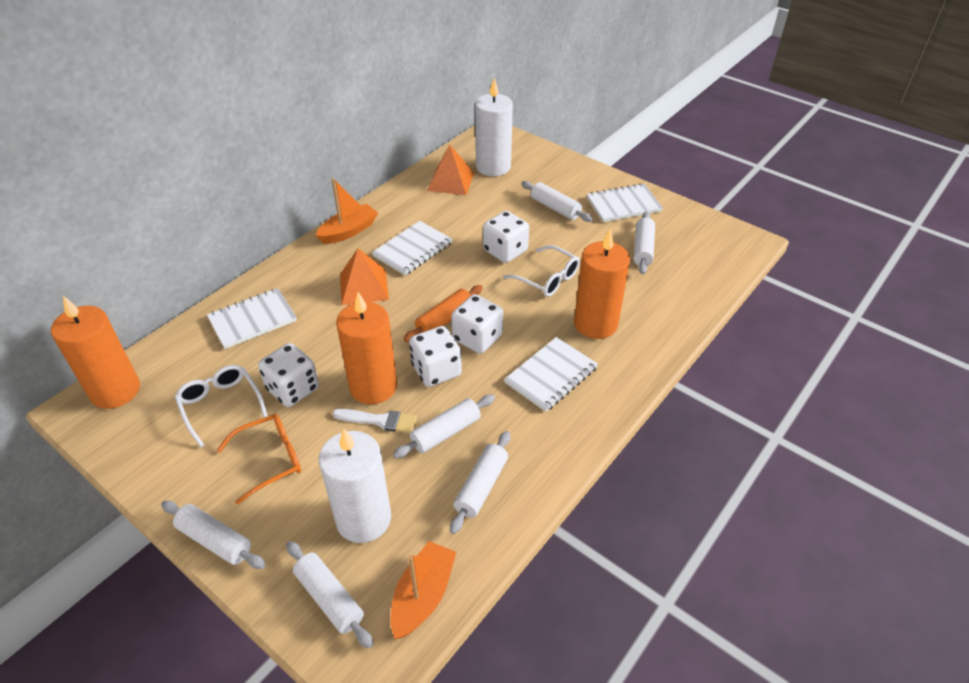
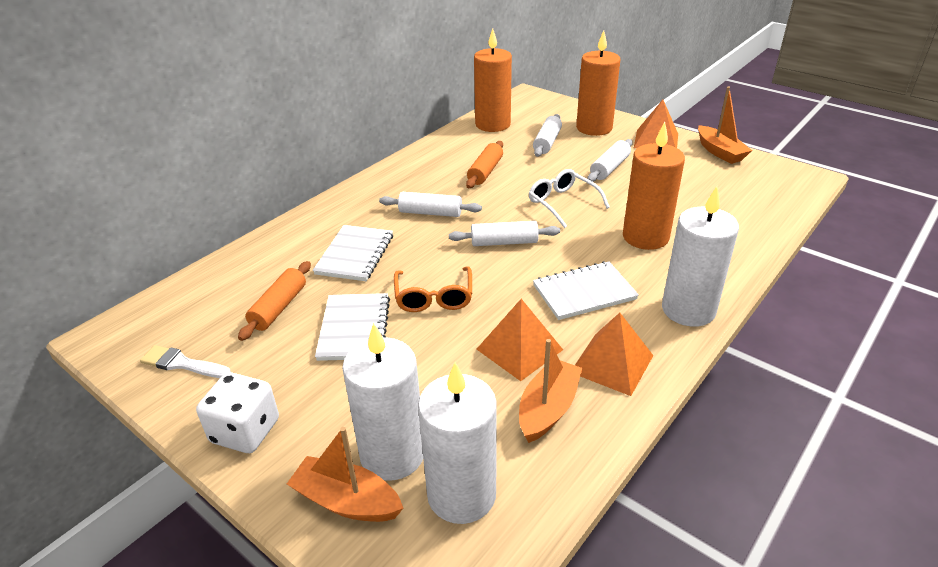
orange boat: 2 -> 3
orange pyramid: 2 -> 3
orange rolling pin: 1 -> 2
white candle: 2 -> 3
white dice: 4 -> 1
white glasses: 2 -> 1
white notebook: 4 -> 3
white rolling pin: 6 -> 4

